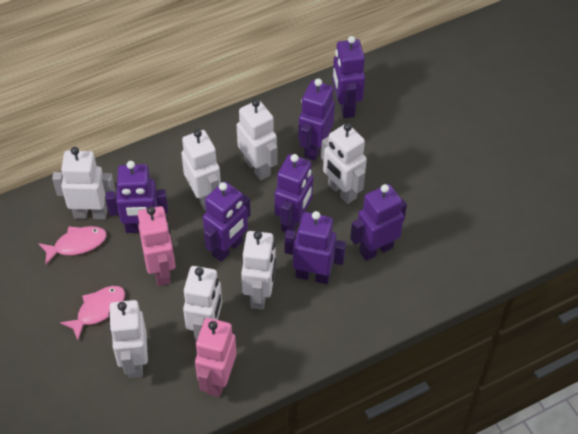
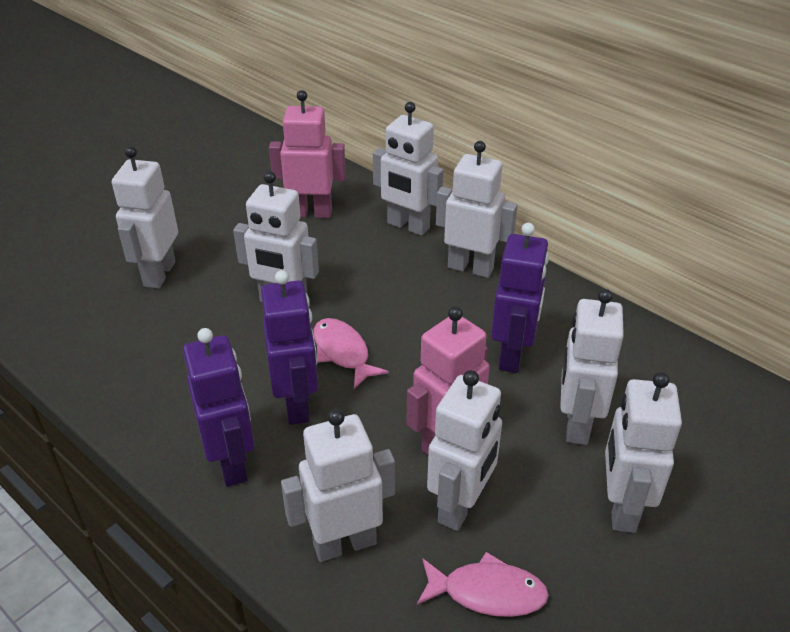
purple robot: 7 -> 3
white robot: 7 -> 8

